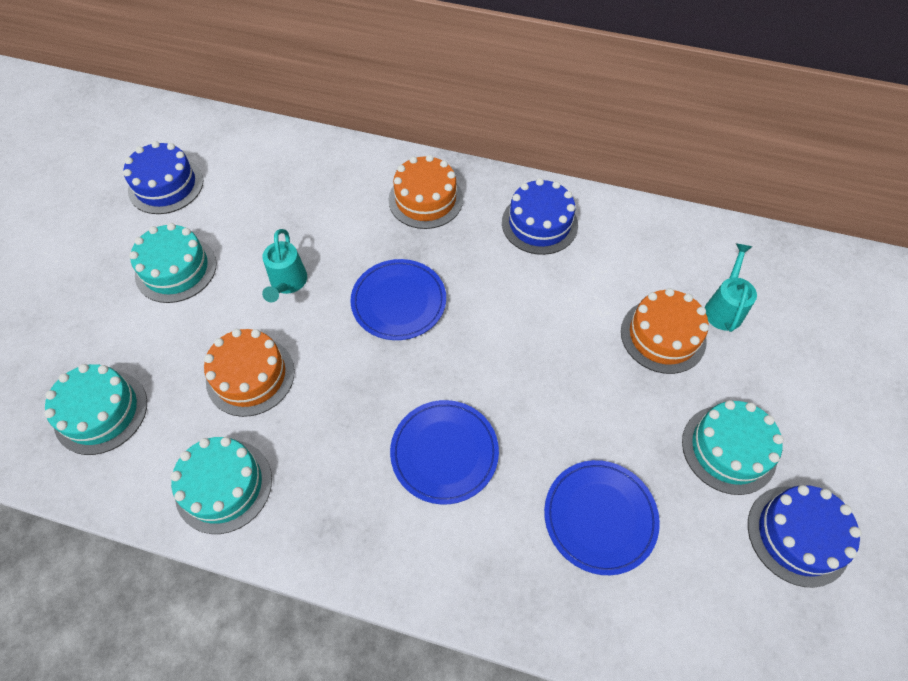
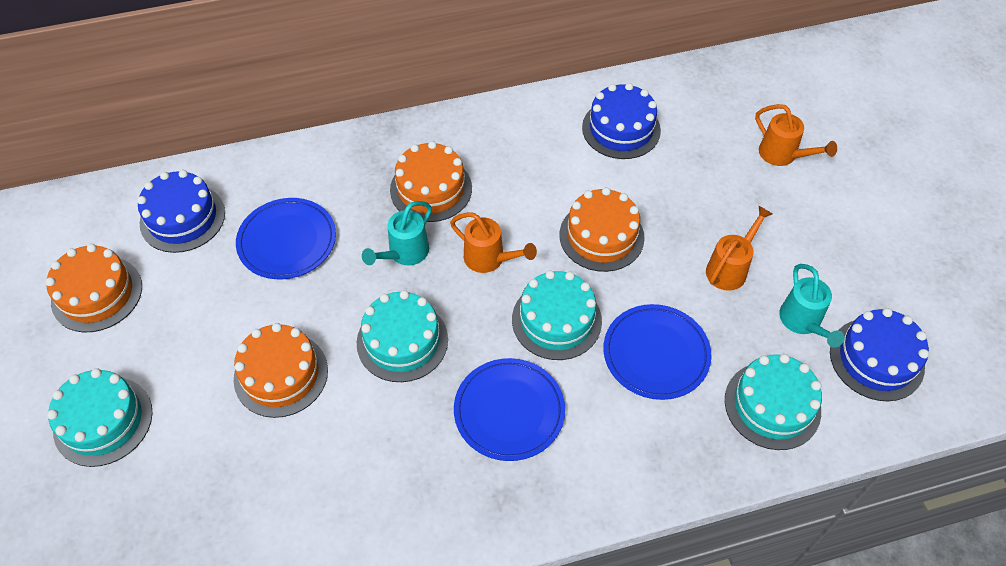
orange cake: 3 -> 4
orange watering can: 0 -> 3

